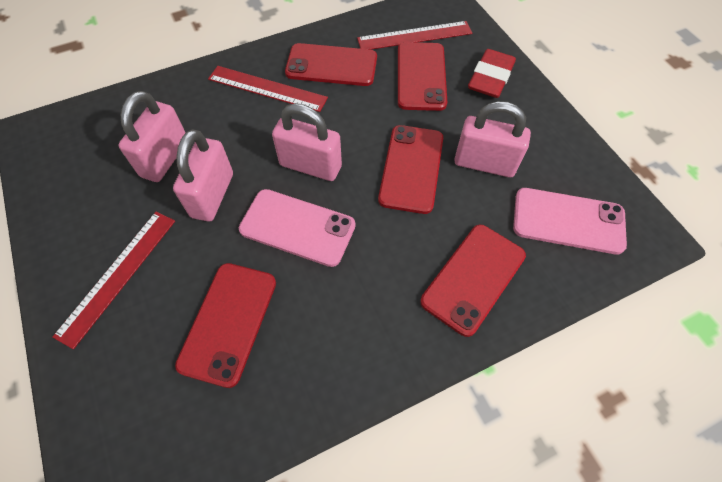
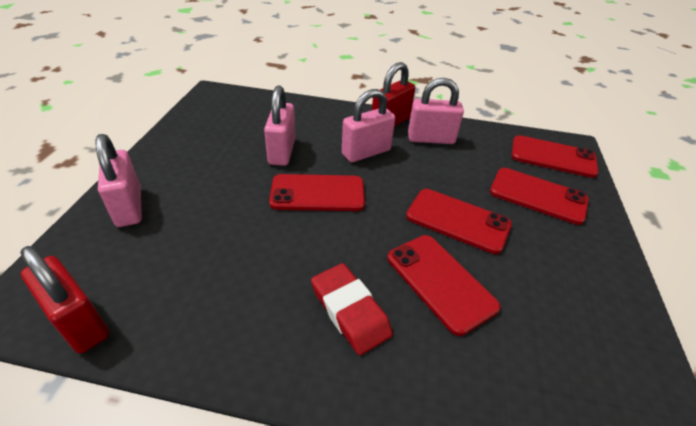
pink phone: 2 -> 0
red padlock: 0 -> 2
red ruler: 3 -> 0

